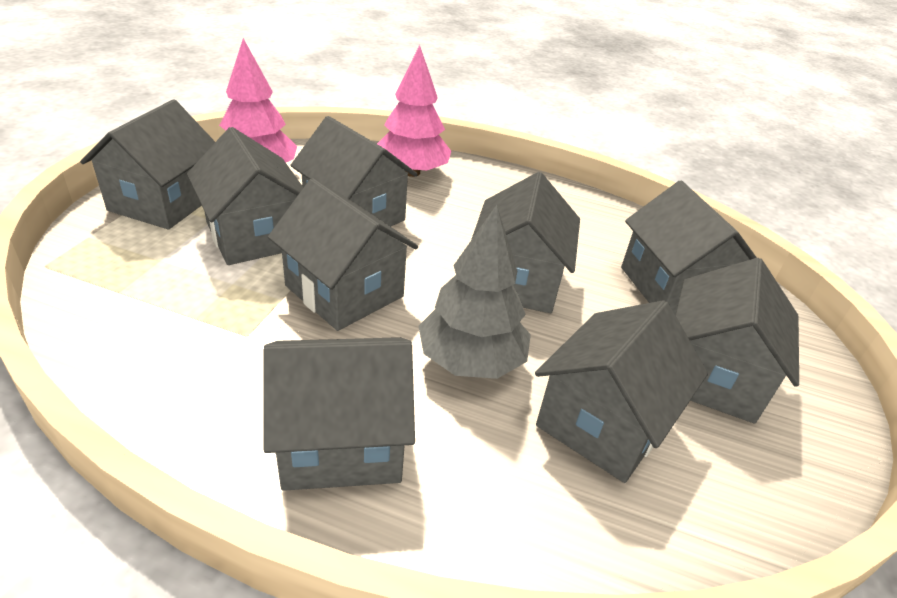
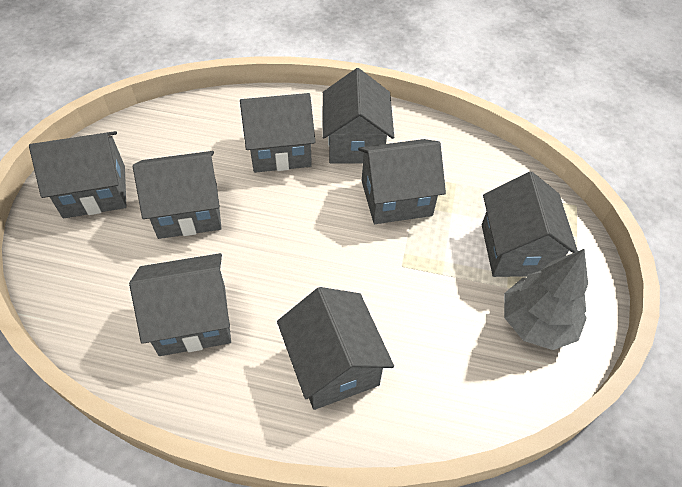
grey house: 9 -> 8
pink tree: 2 -> 0

